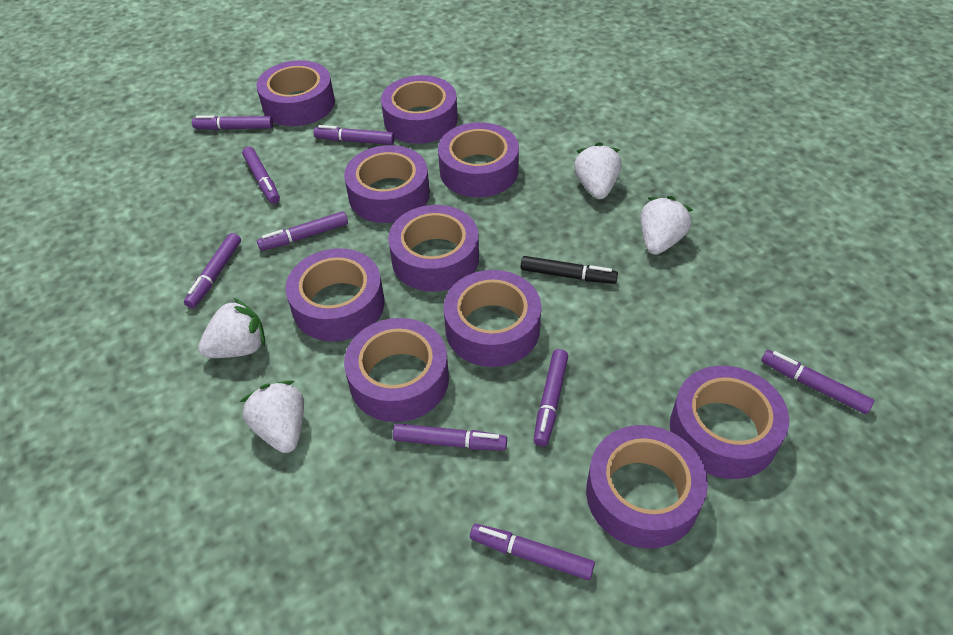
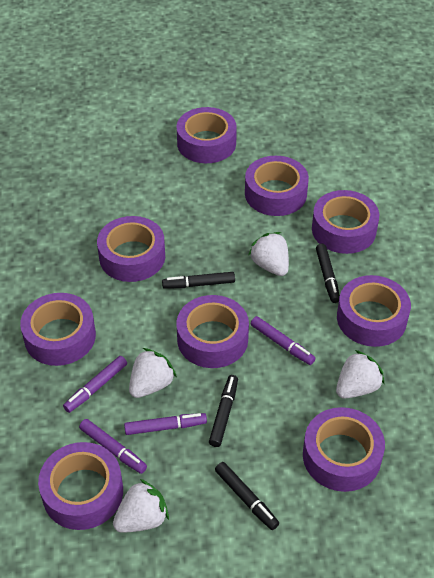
black marker: 1 -> 4
purple marker: 9 -> 4
purple tape: 10 -> 9

